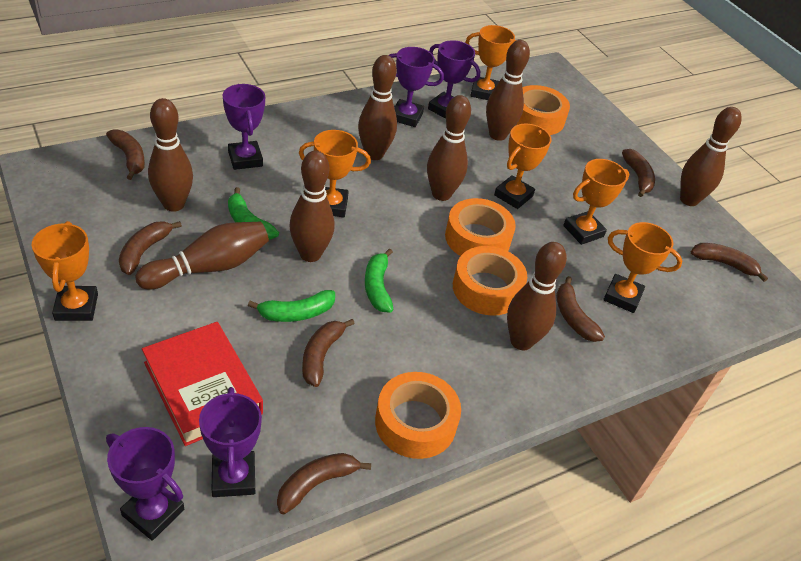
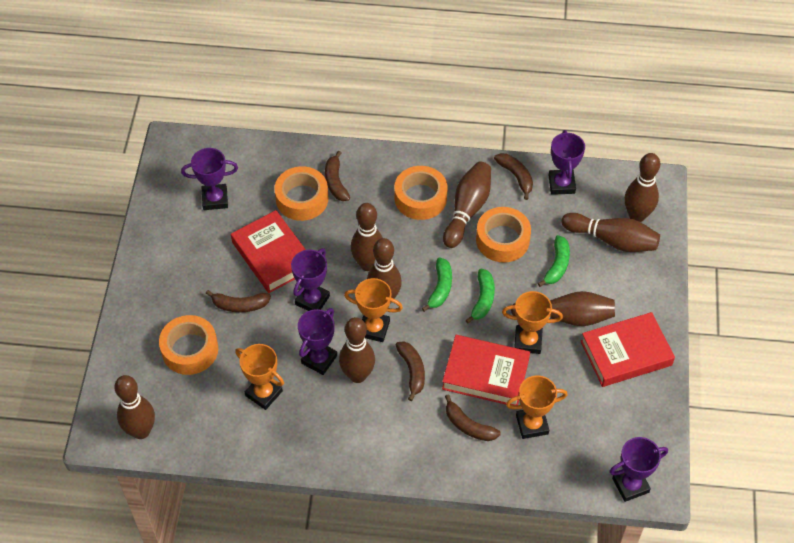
brown banana: 7 -> 5
orange trophy: 6 -> 4
red book: 1 -> 3

